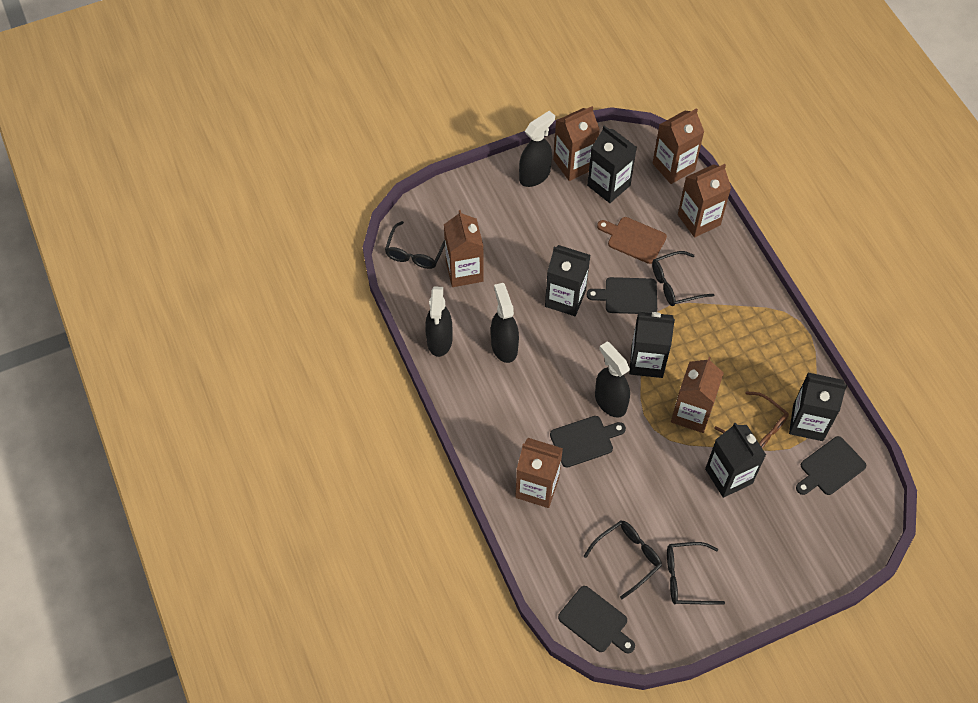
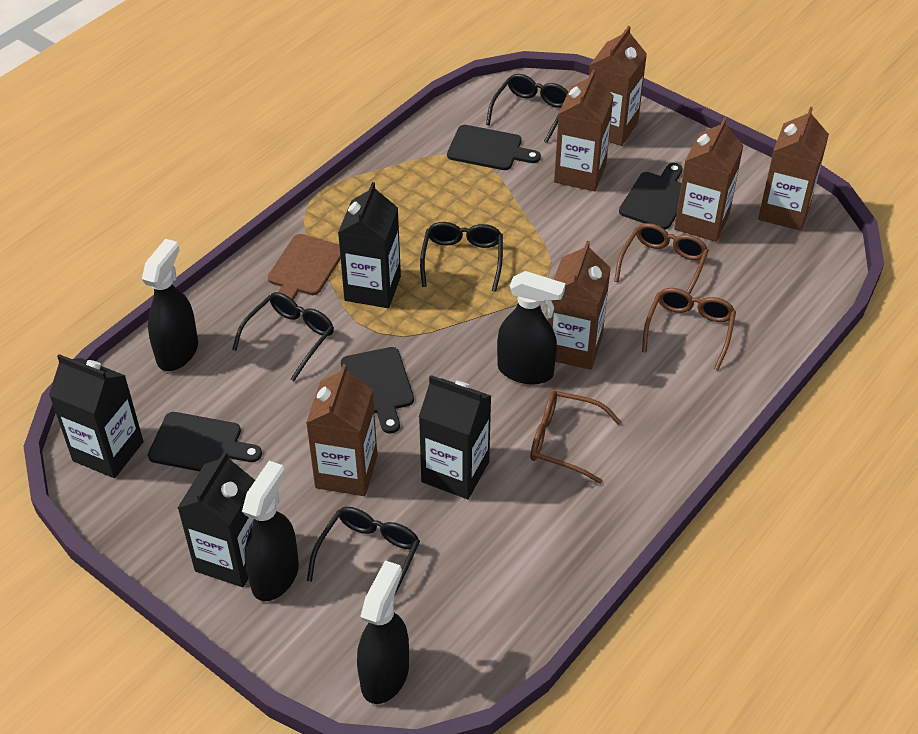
black carton: 5 -> 4
brown glasses: 1 -> 3

